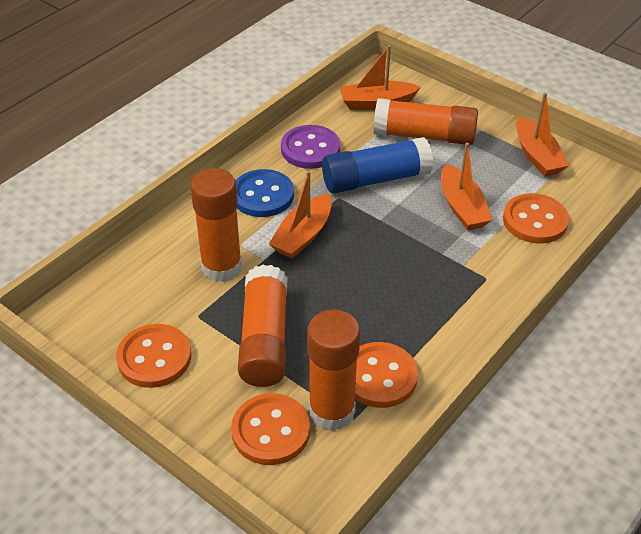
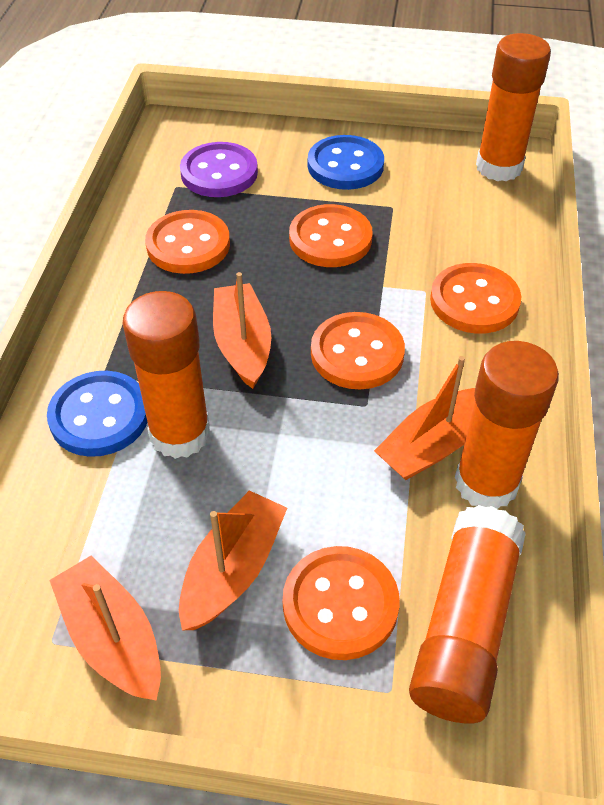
blue button: 1 -> 2
blue glue stick: 1 -> 0
orange button: 4 -> 5

